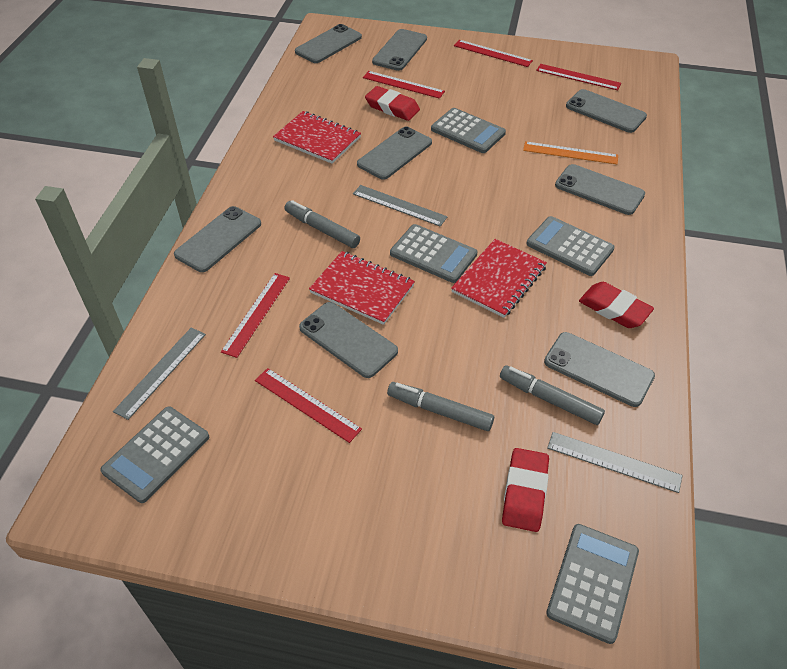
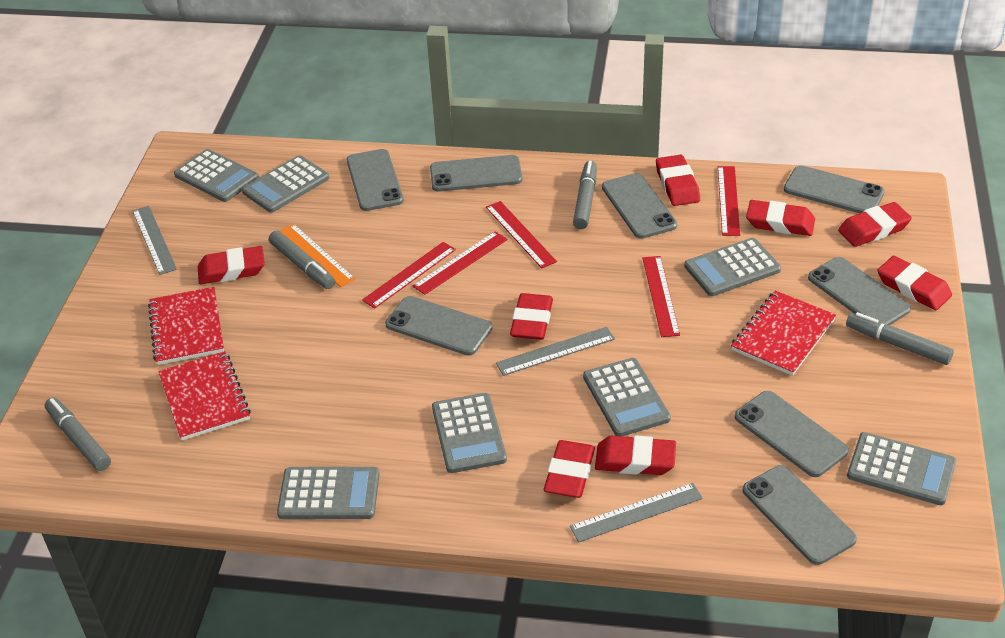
grey calculator: 5 -> 7
grey marker: 3 -> 4
red eraser: 3 -> 8

